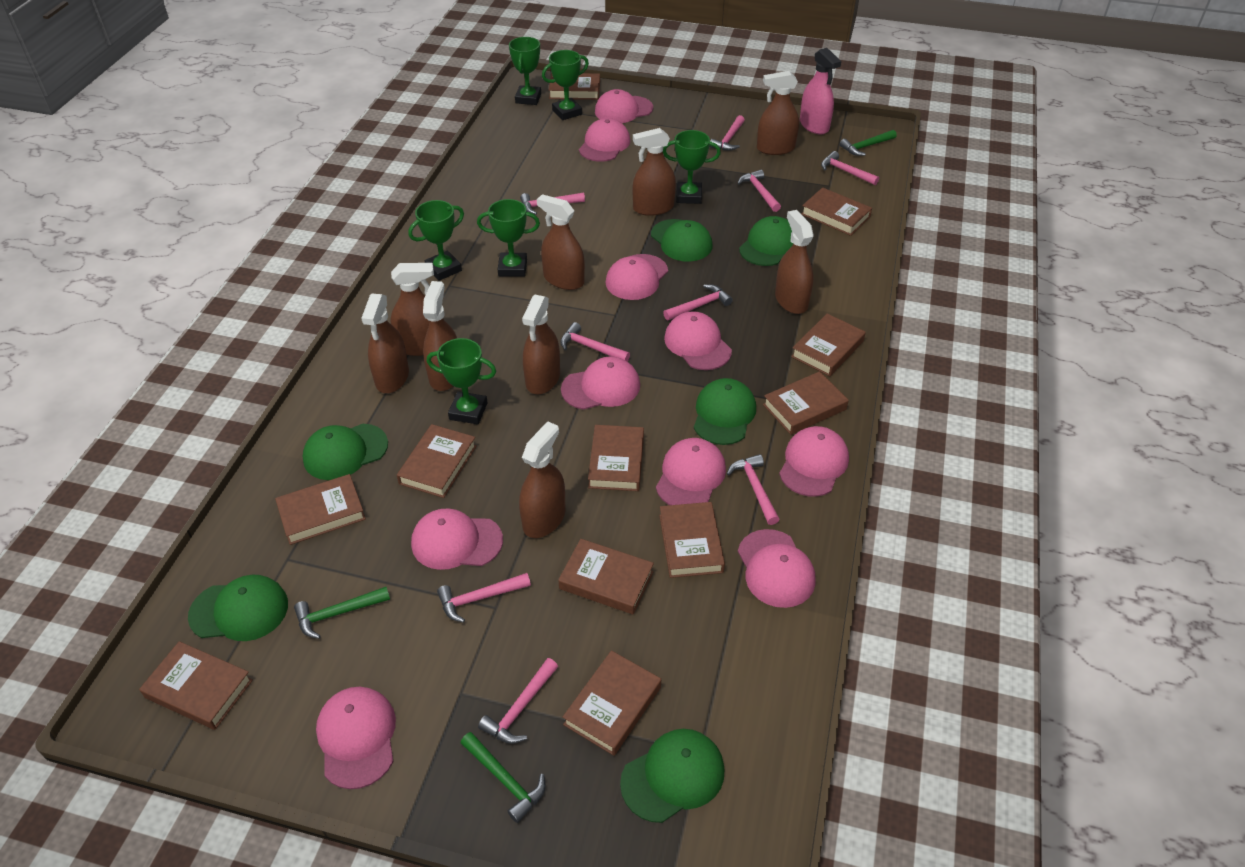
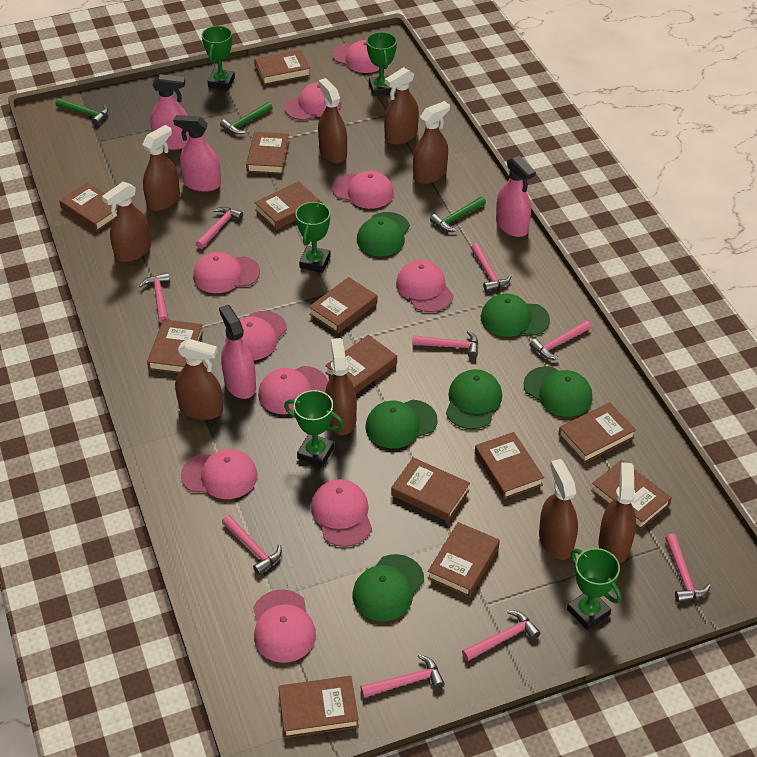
brown book: 11 -> 13
green trophy: 6 -> 5
pink spray bottle: 1 -> 4

